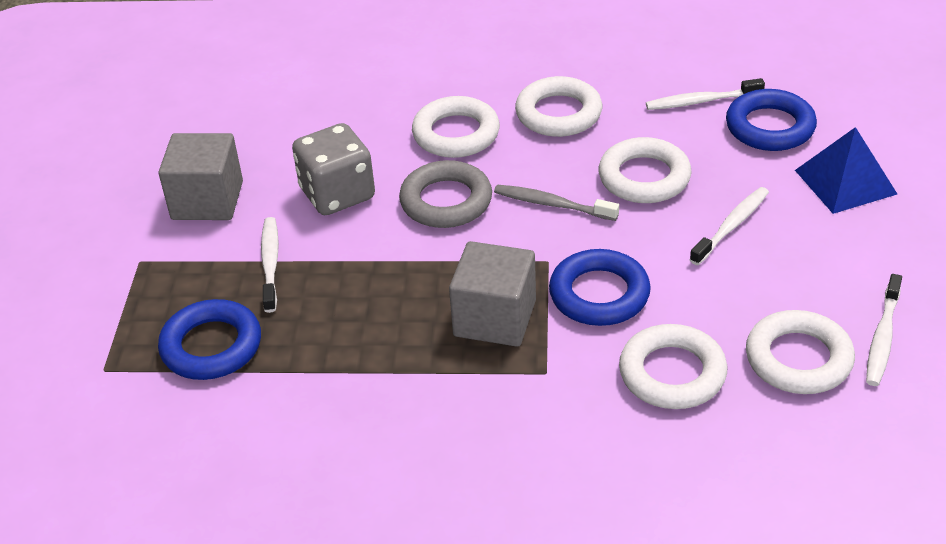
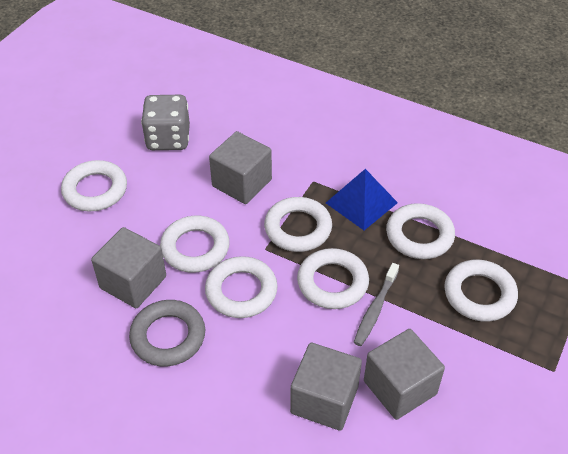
blue ring: 3 -> 0
grey cube: 2 -> 4
white ring: 5 -> 7
white toothbrush: 4 -> 0

